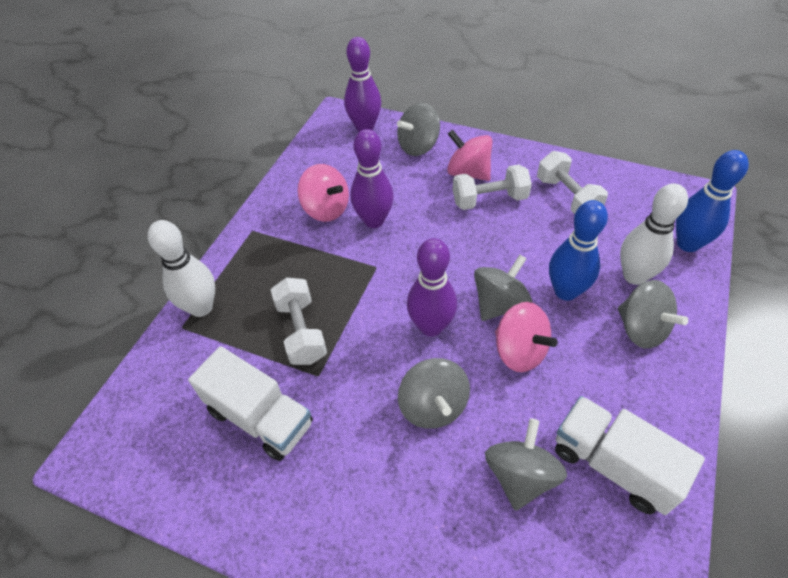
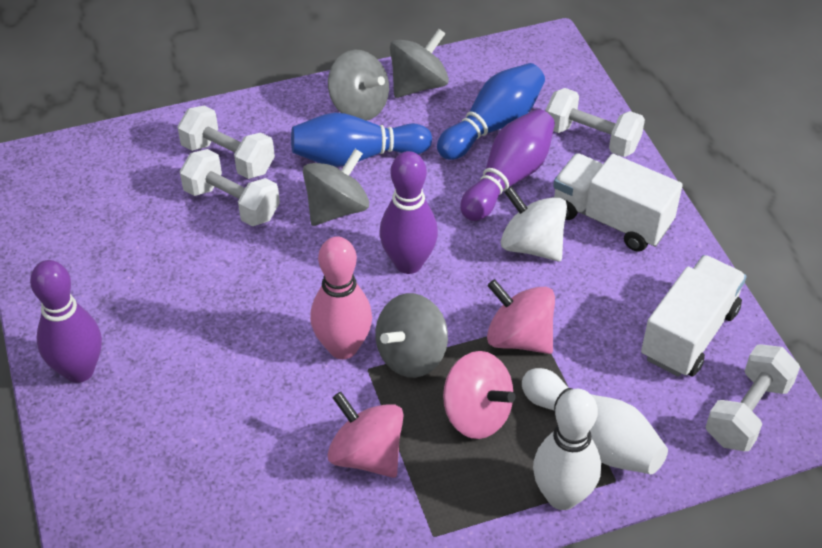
grey spinning top: 5 -> 4
pink bowling pin: 0 -> 1
white dumbbell: 3 -> 4
white spinning top: 0 -> 1

